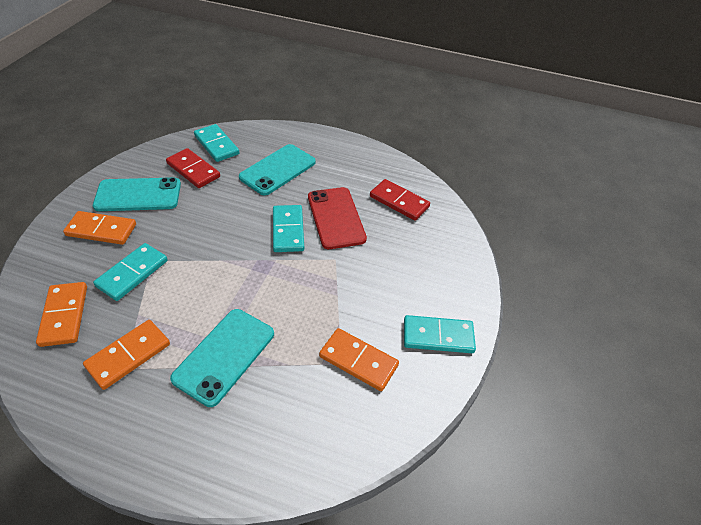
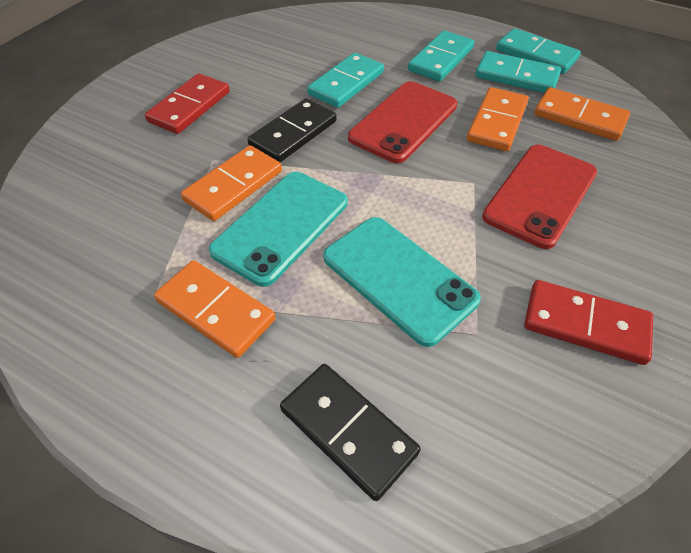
black domino: 0 -> 2
red phone: 1 -> 2
turquoise phone: 3 -> 2

